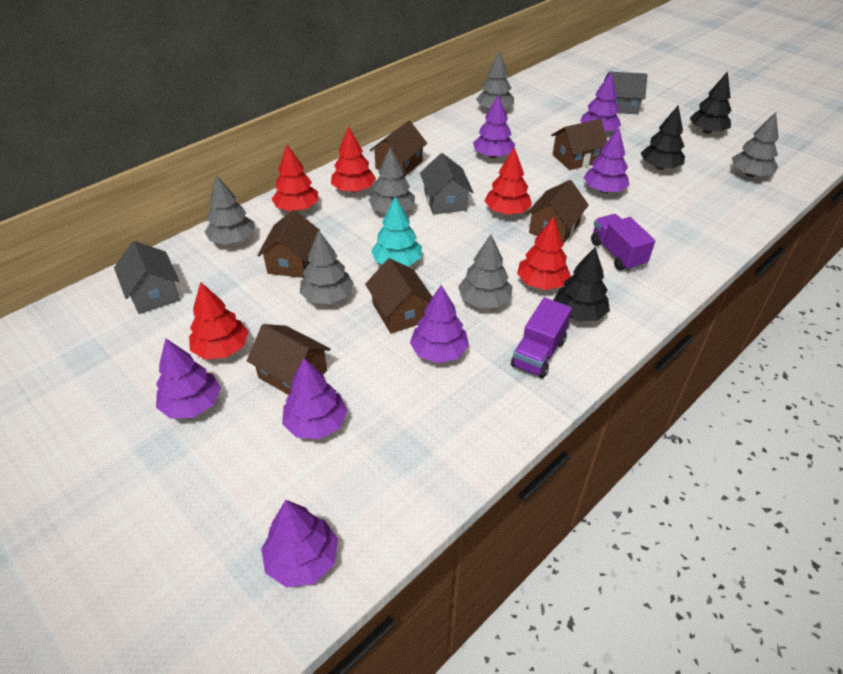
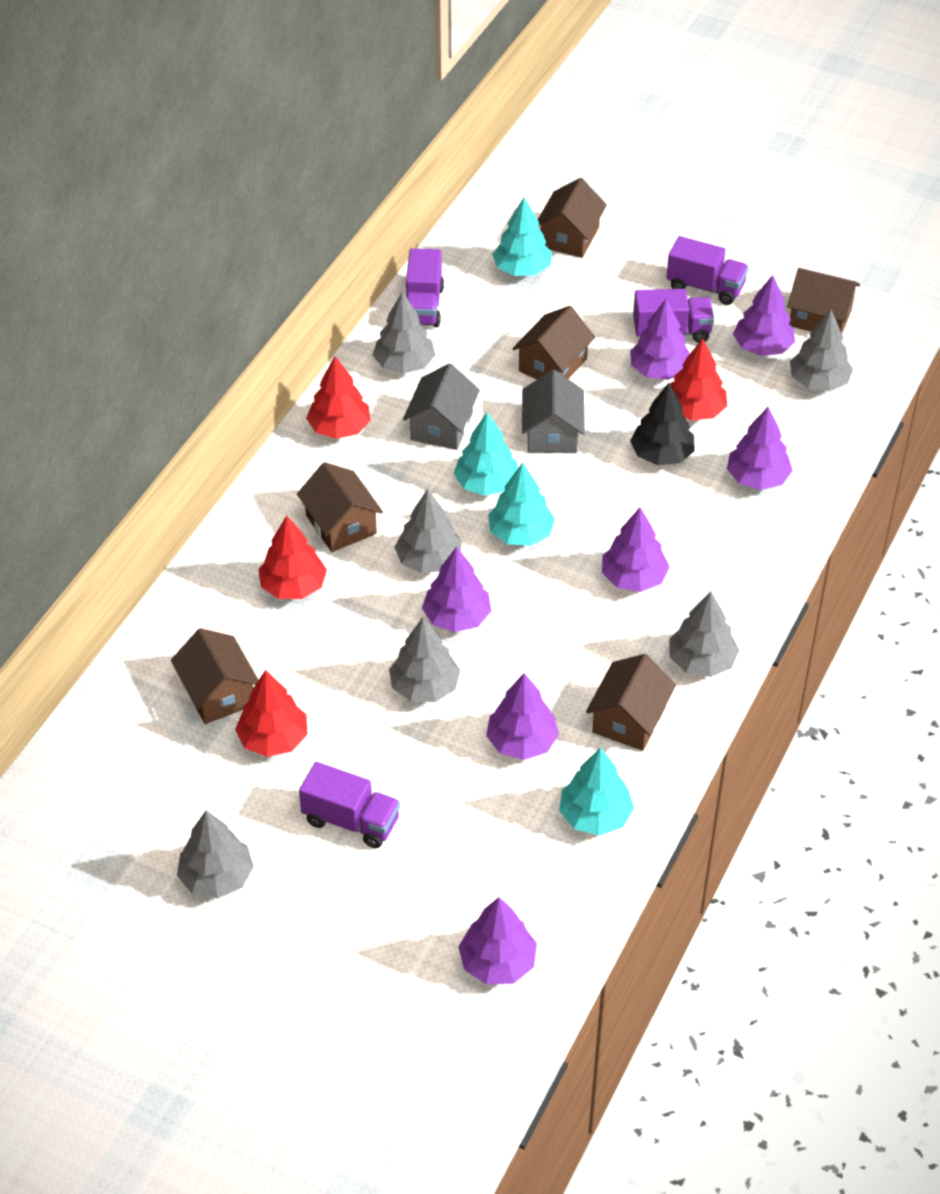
black tree: 3 -> 1
grey house: 3 -> 2
purple truck: 2 -> 4
red tree: 5 -> 4
turquoise tree: 1 -> 4

